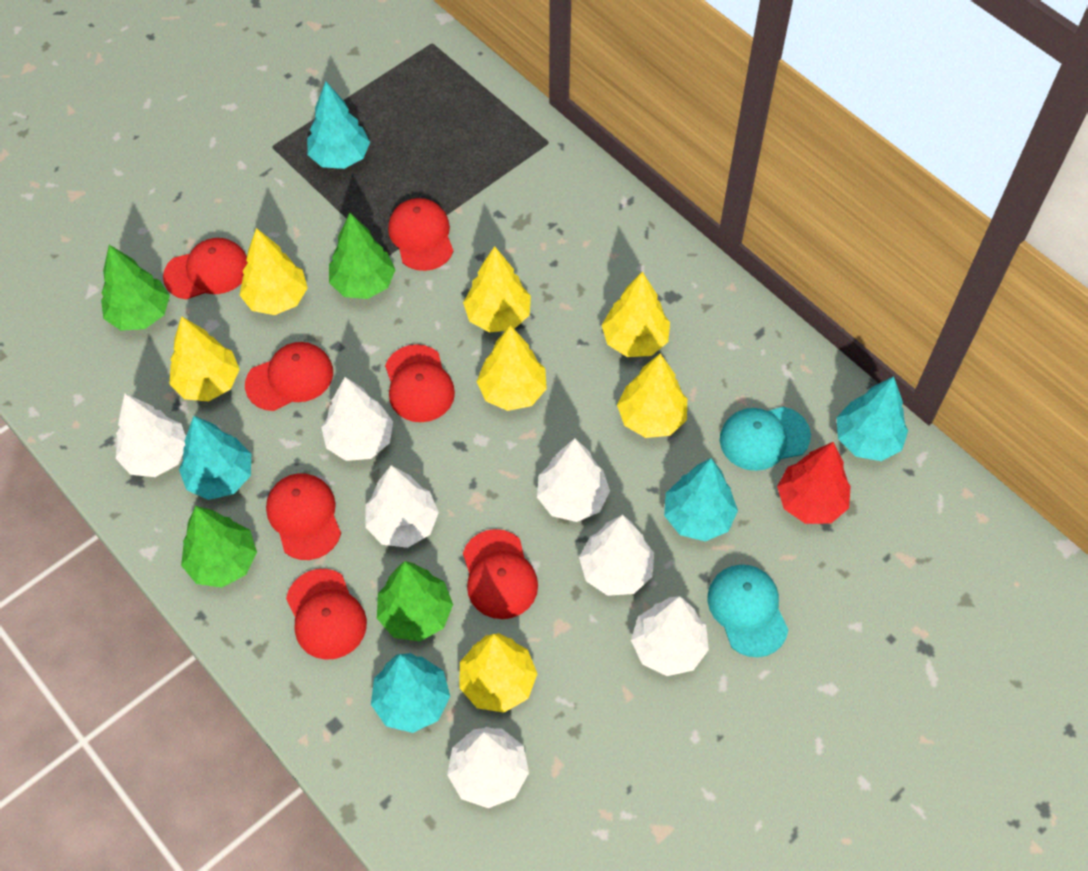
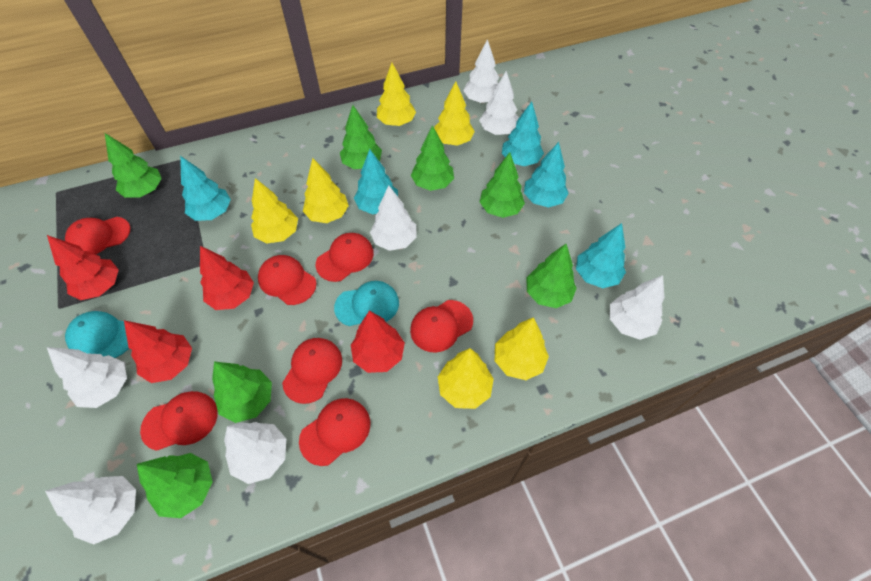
green tree: 4 -> 7
red tree: 1 -> 4
yellow tree: 7 -> 6

